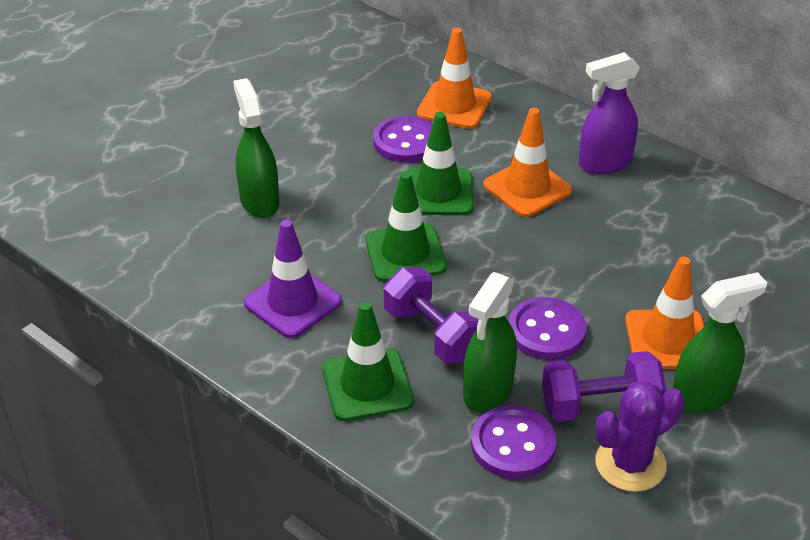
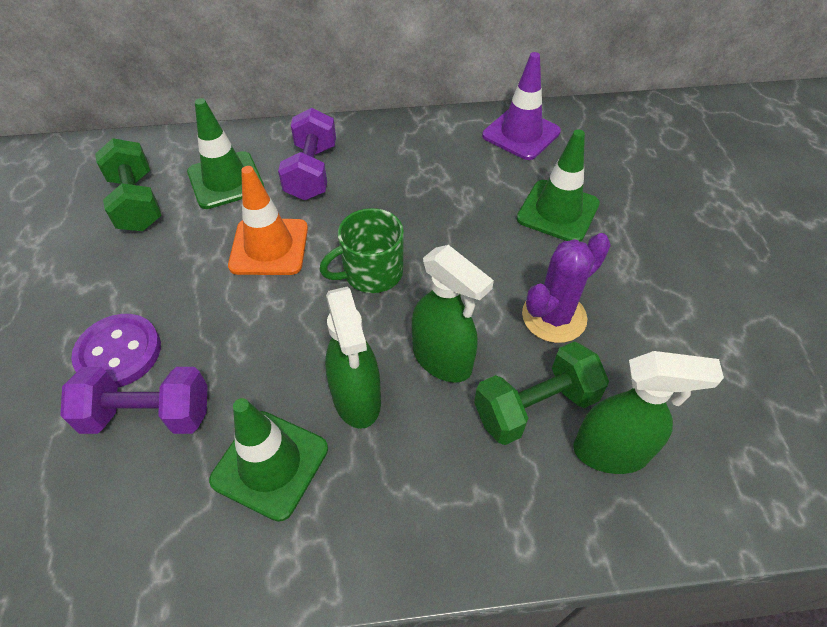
green dumbbell: 0 -> 2
green mug: 0 -> 1
orange traffic cone: 3 -> 1
purple button: 3 -> 1
purple spray bottle: 1 -> 0

